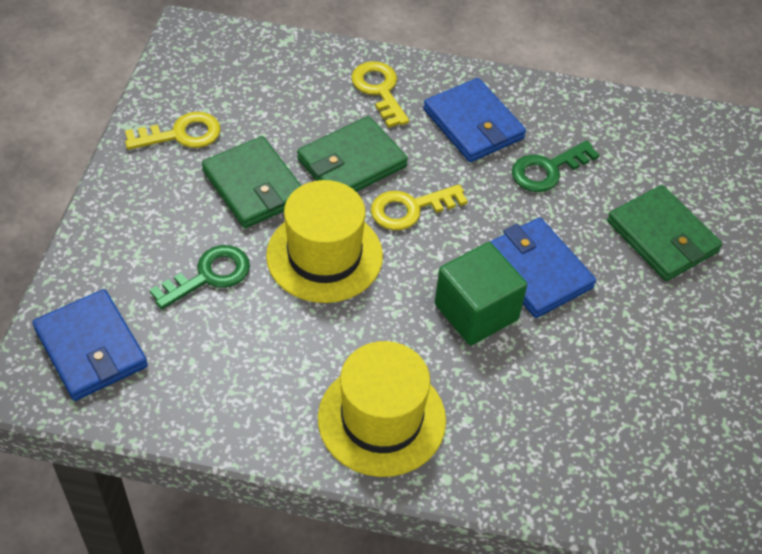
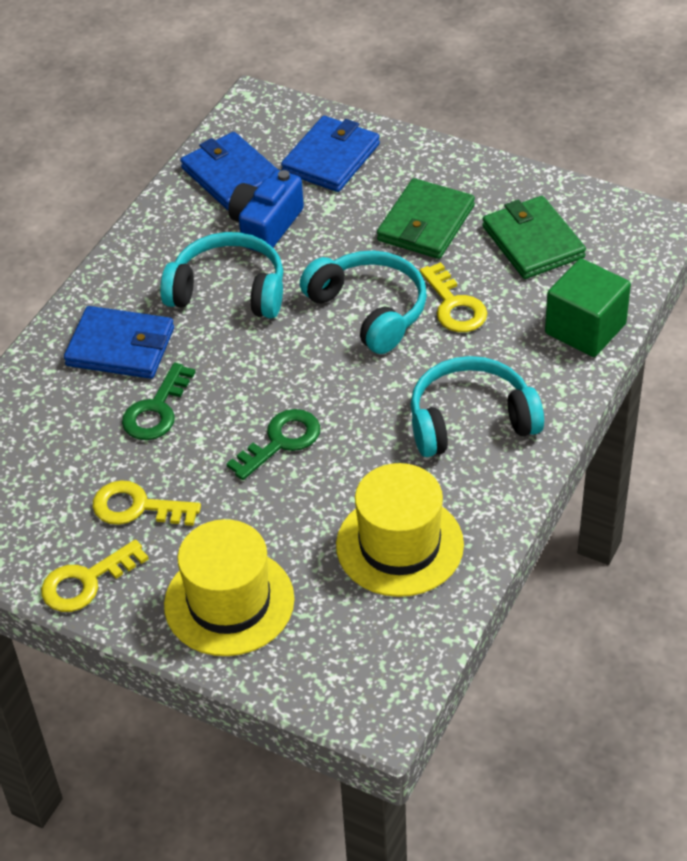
blue camera: 0 -> 1
green wallet: 3 -> 2
turquoise headphones: 0 -> 3

